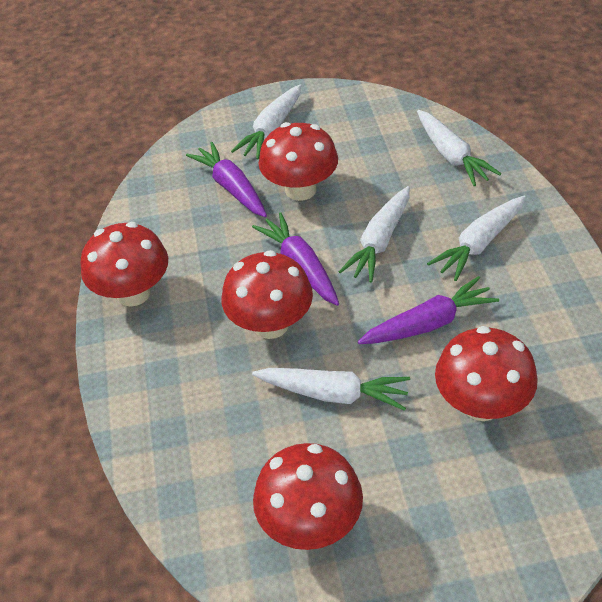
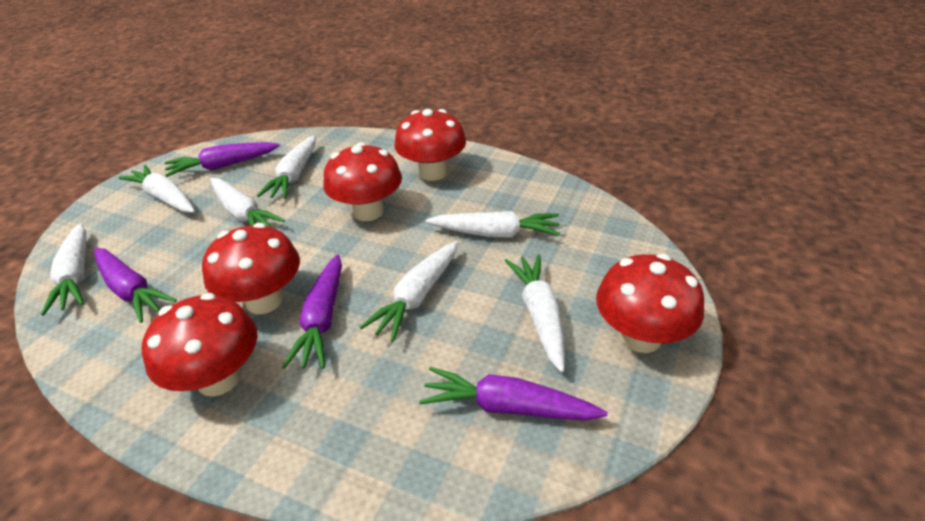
purple carrot: 3 -> 4
white carrot: 5 -> 7

